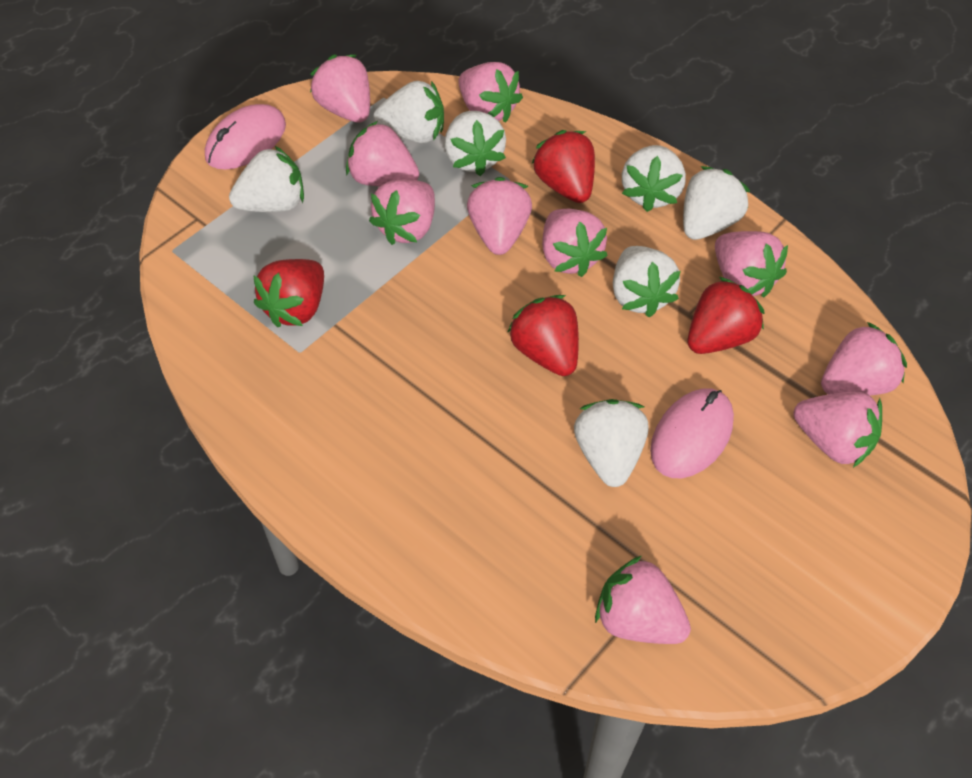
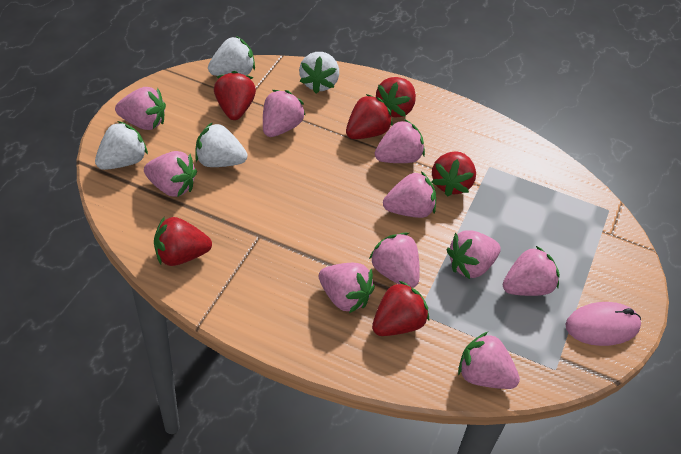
pink mouse: 2 -> 1
red strawberry: 4 -> 6
white strawberry: 7 -> 4

